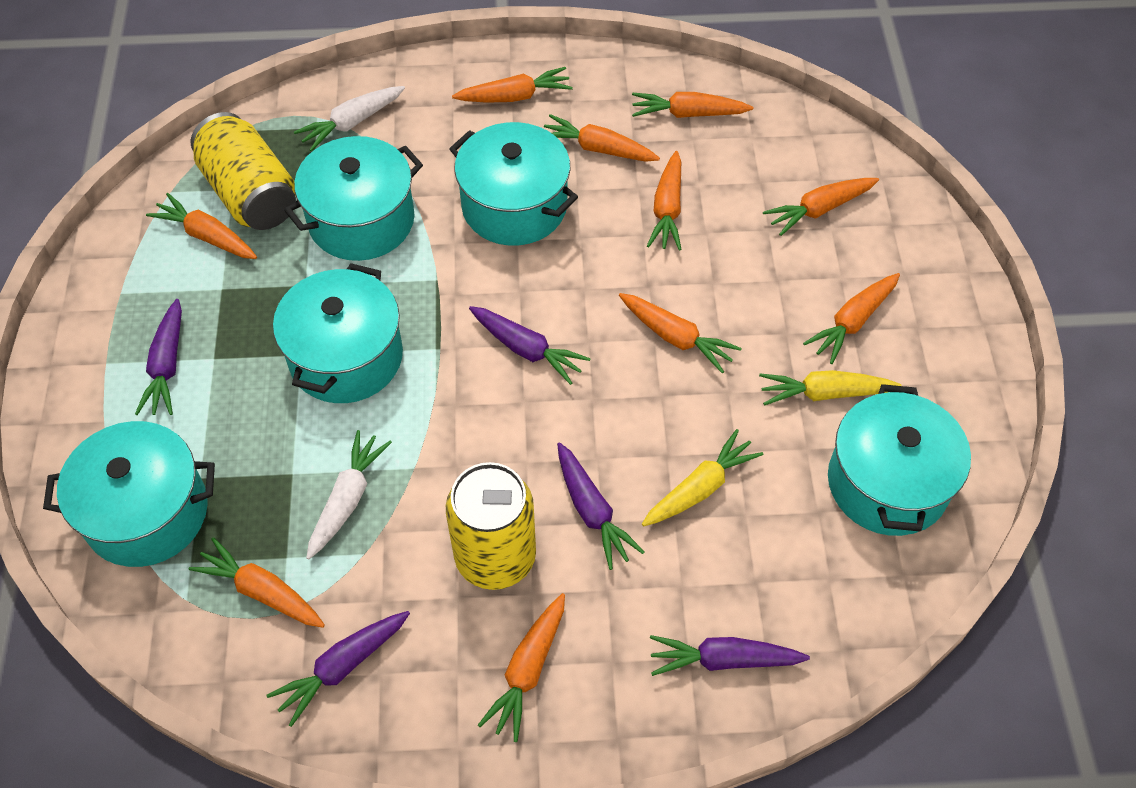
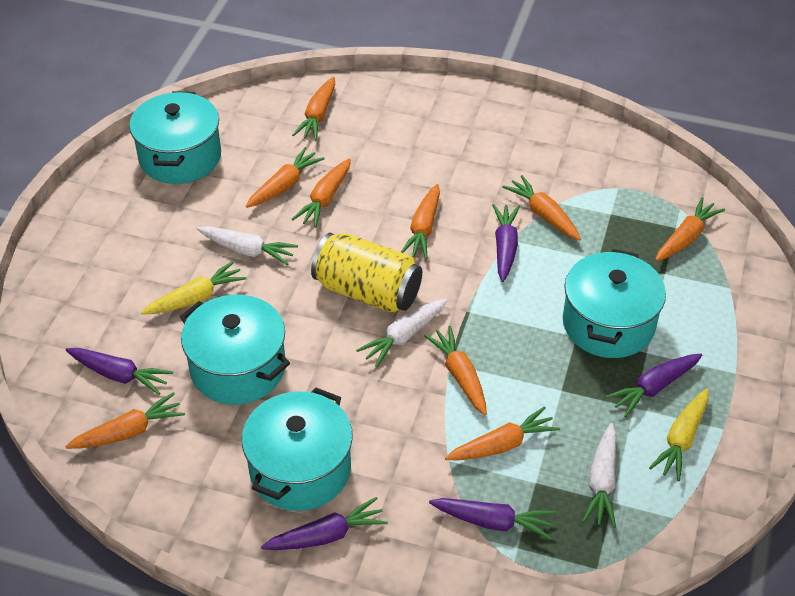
orange carrot: 10 -> 9
turquoise pot: 5 -> 4
white carrot: 2 -> 3
yellow can: 2 -> 1

